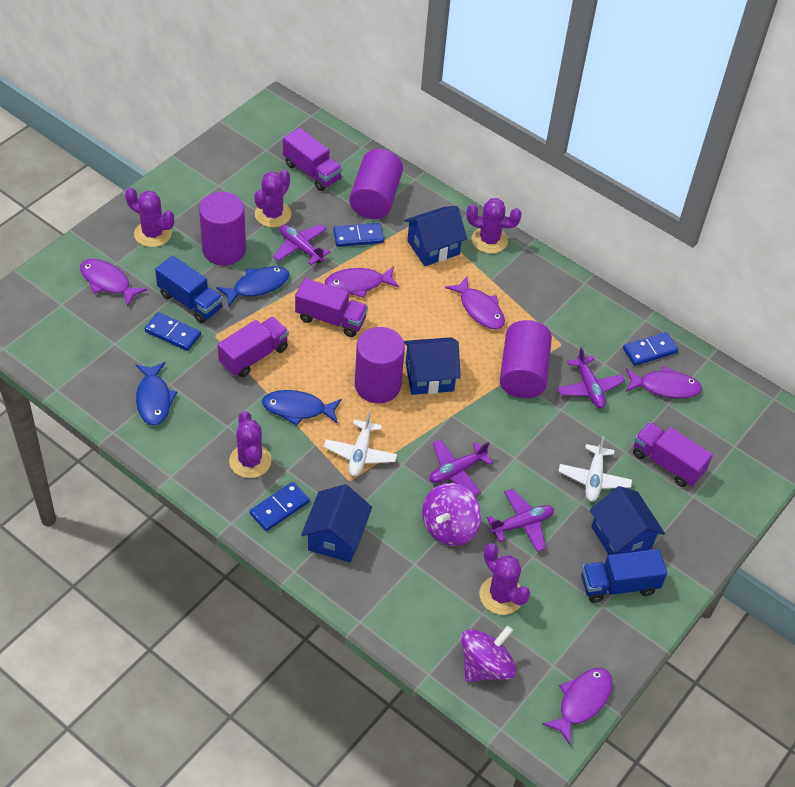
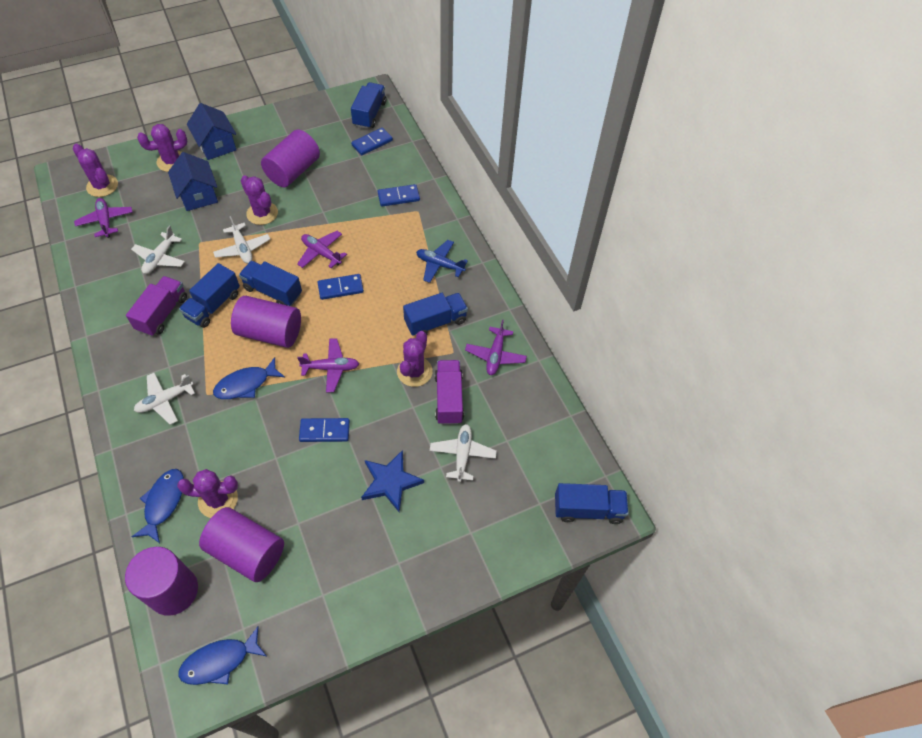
blue house: 4 -> 2
blue plane: 0 -> 1
blue star: 0 -> 1
blue truck: 2 -> 5
purple fish: 5 -> 0
purple spinning top: 2 -> 0
purple truck: 4 -> 2
white plane: 2 -> 4

